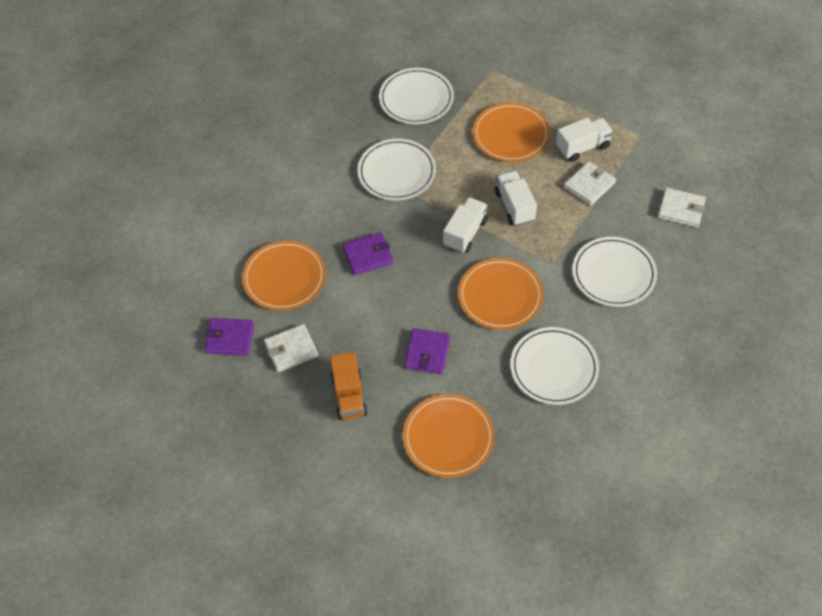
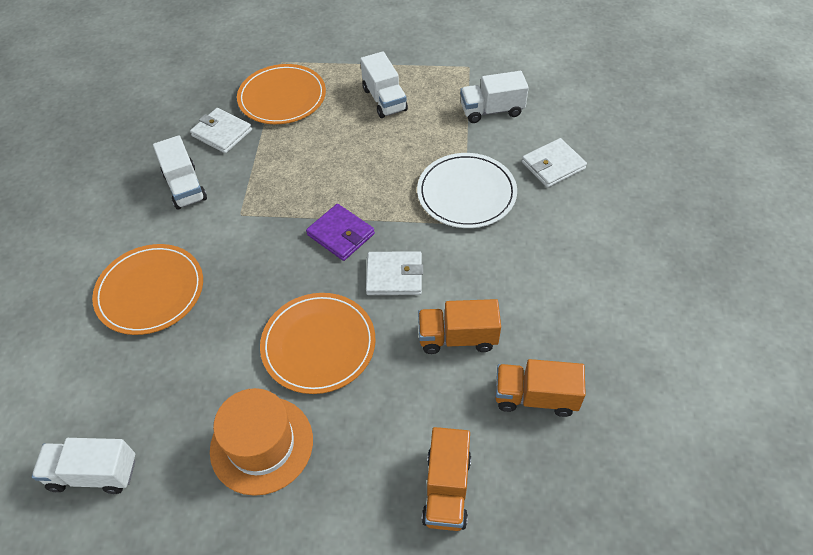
orange hat: 0 -> 1
orange plate: 4 -> 3
orange truck: 1 -> 3
purple wallet: 3 -> 1
white plate: 4 -> 1
white truck: 3 -> 4

